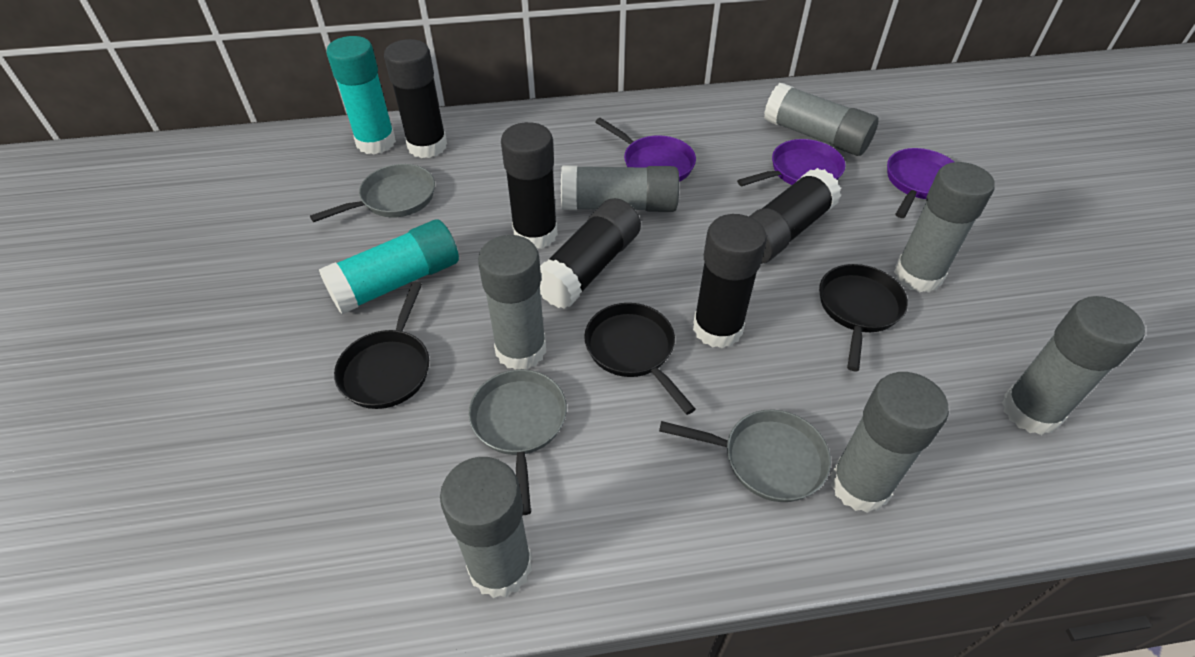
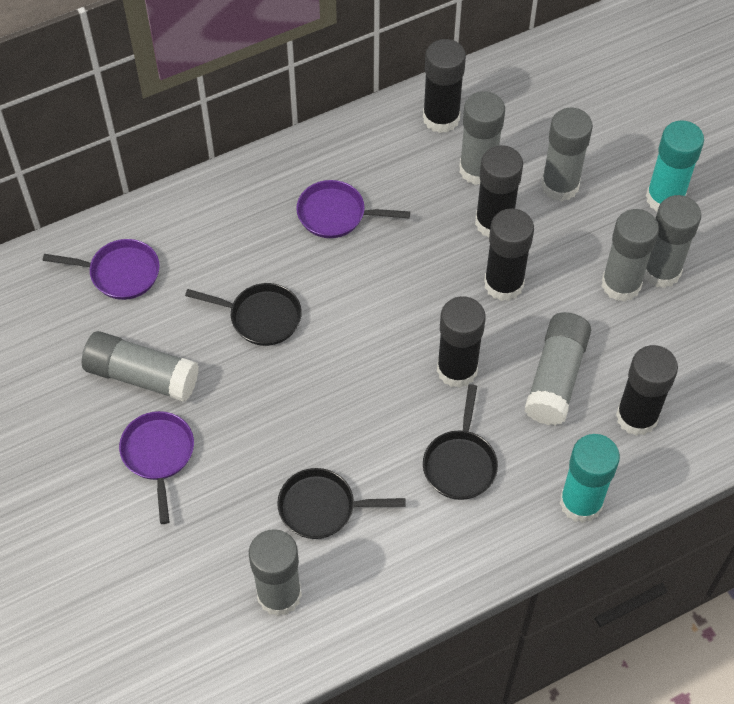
grey pan: 3 -> 0

